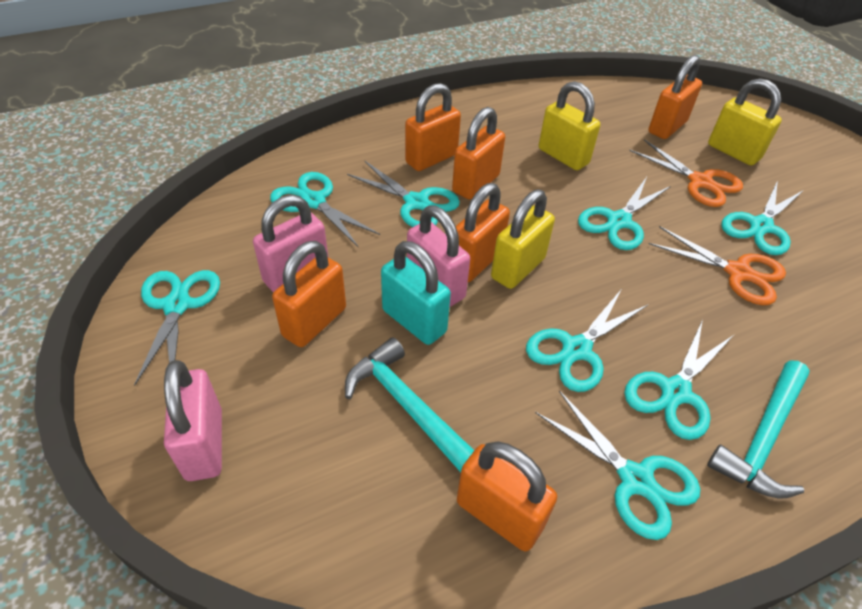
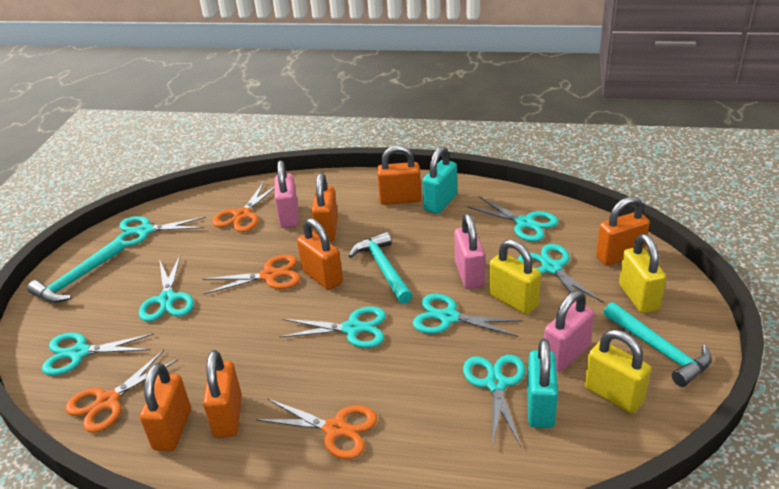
orange scissors: 2 -> 4
turquoise hammer: 2 -> 3
turquoise padlock: 1 -> 2

